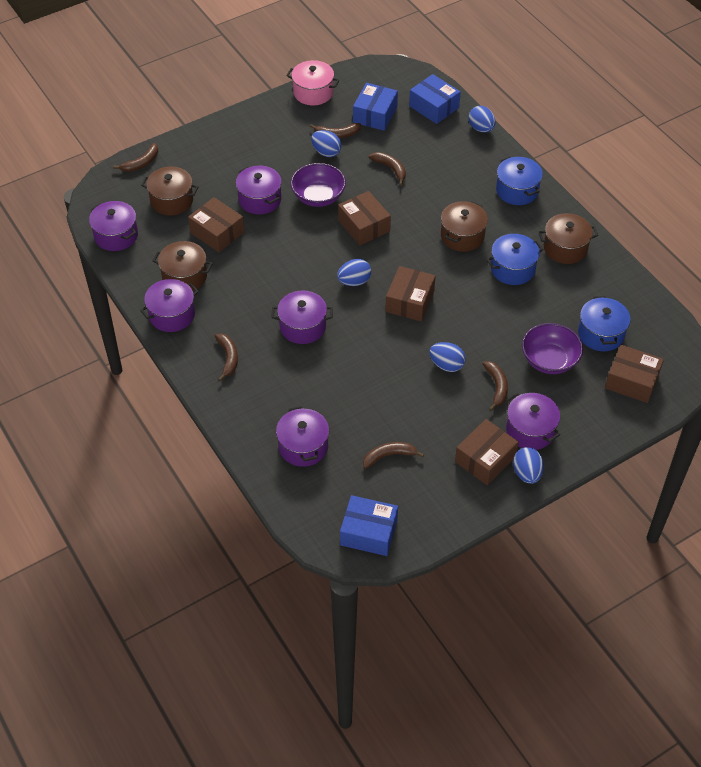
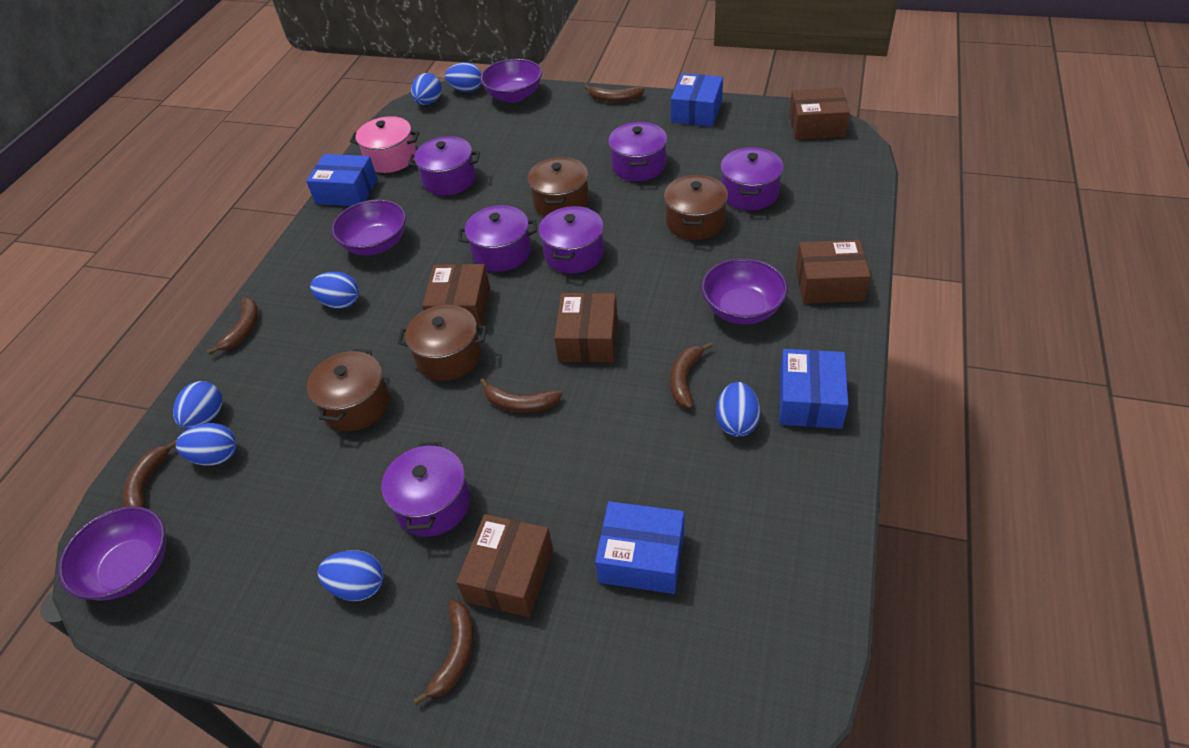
blue box: 3 -> 4
blue egg: 5 -> 7
blue pot: 3 -> 0
purple bowl: 2 -> 4

